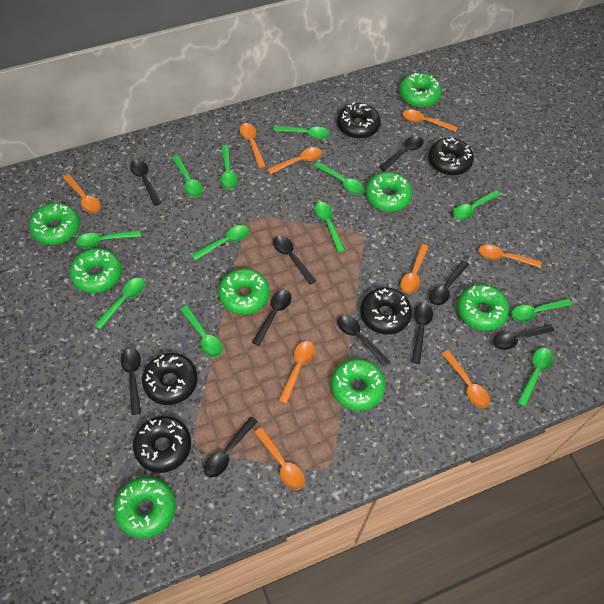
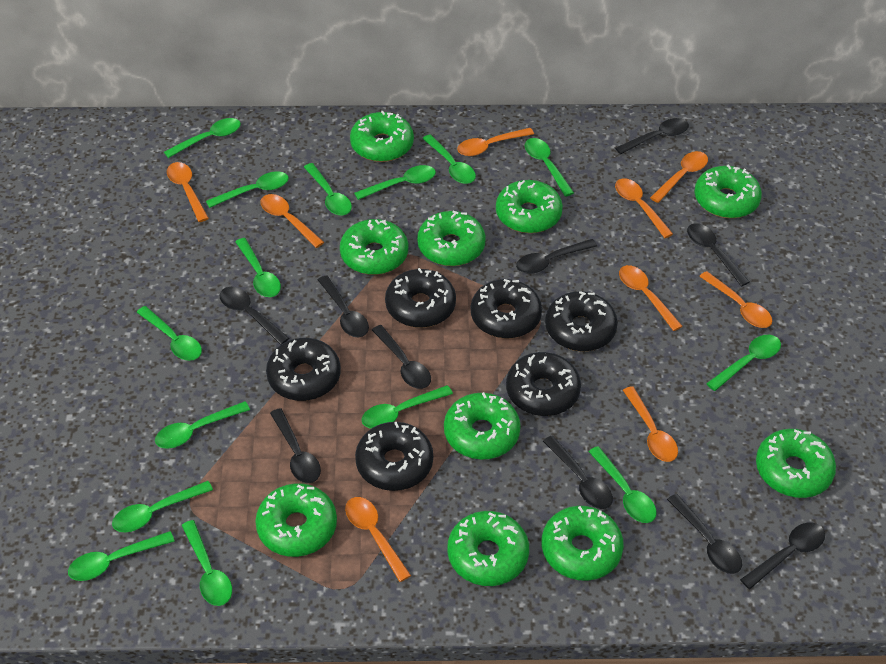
black donut: 5 -> 6
green donut: 8 -> 10
green spoon: 12 -> 15

